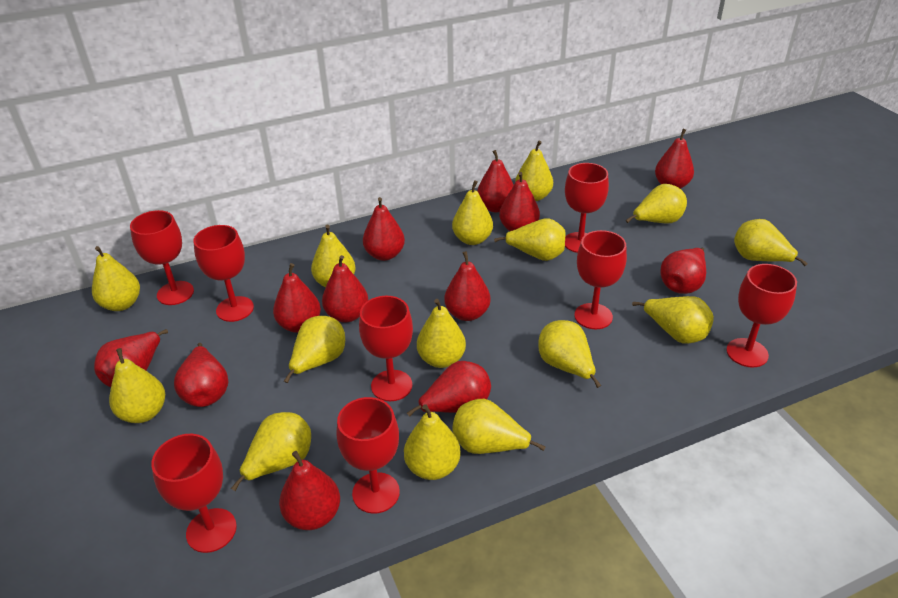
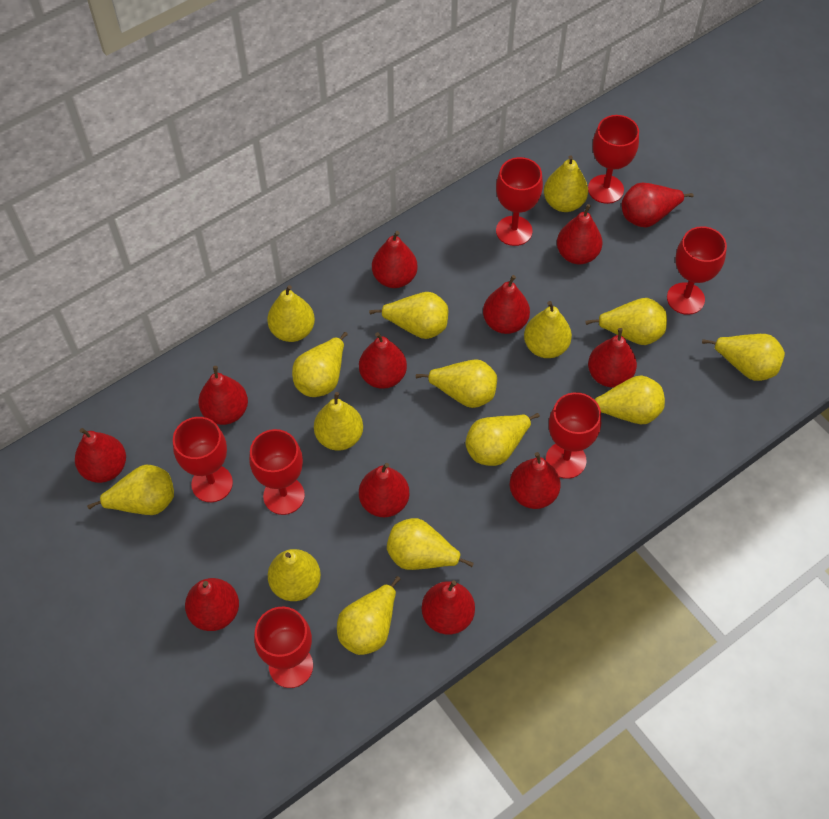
red goblet: 8 -> 7

